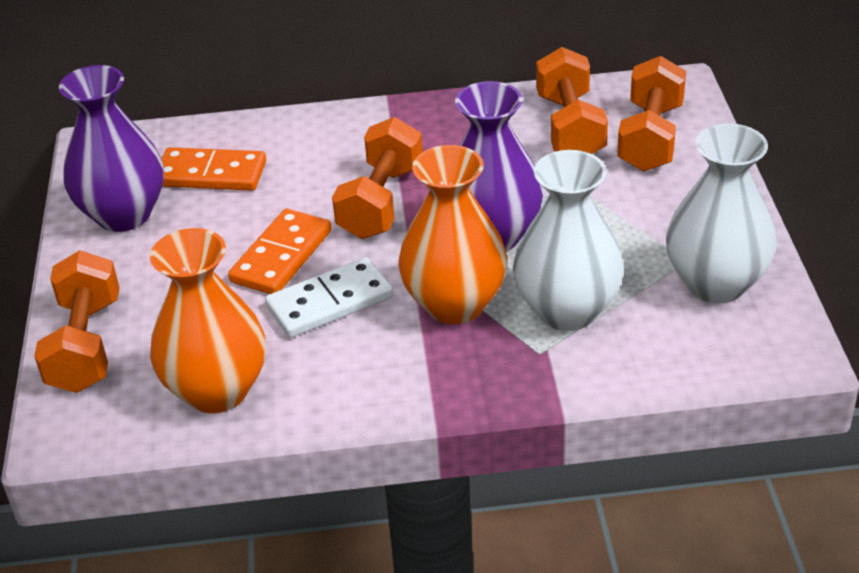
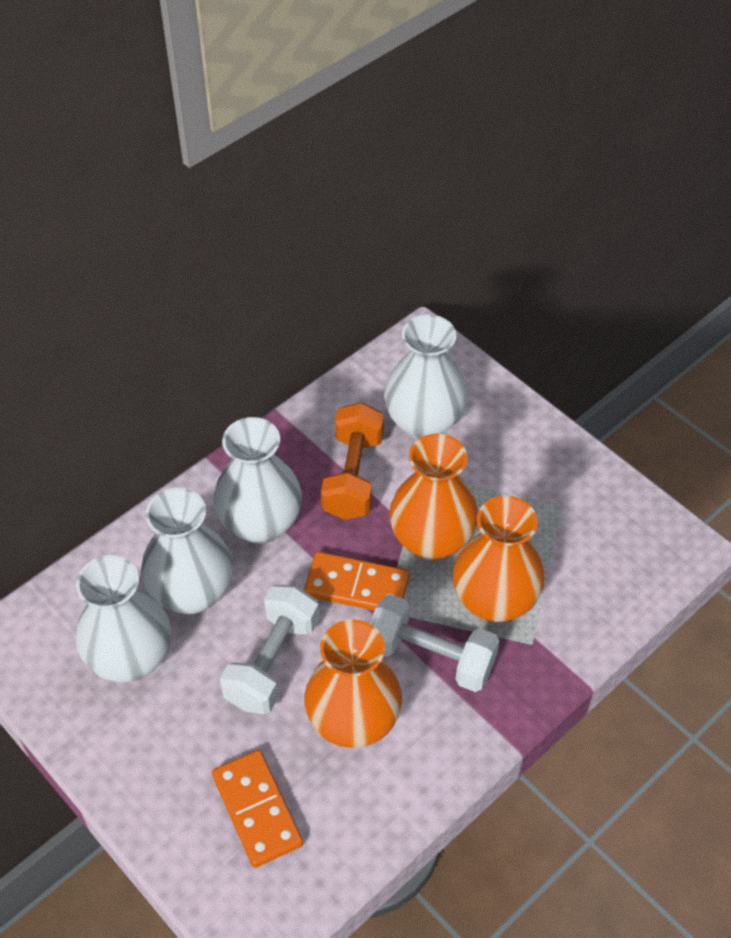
orange dumbbell: 4 -> 1
orange vase: 2 -> 3
purple vase: 2 -> 0
white domino: 1 -> 0
white dumbbell: 0 -> 2
white vase: 2 -> 4

